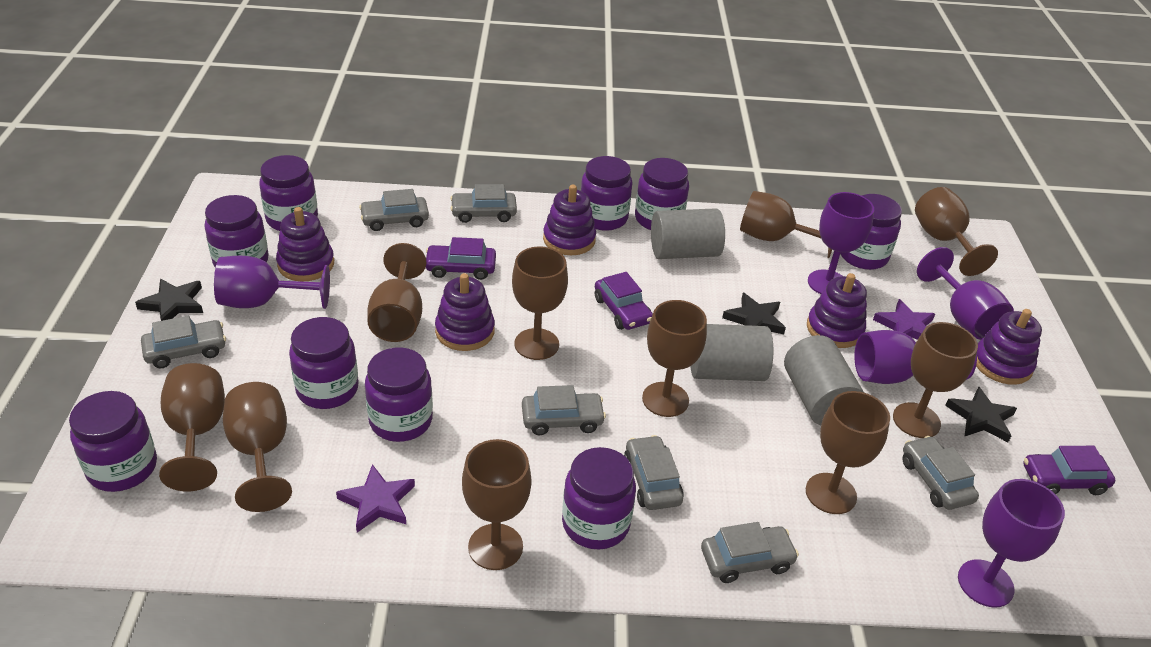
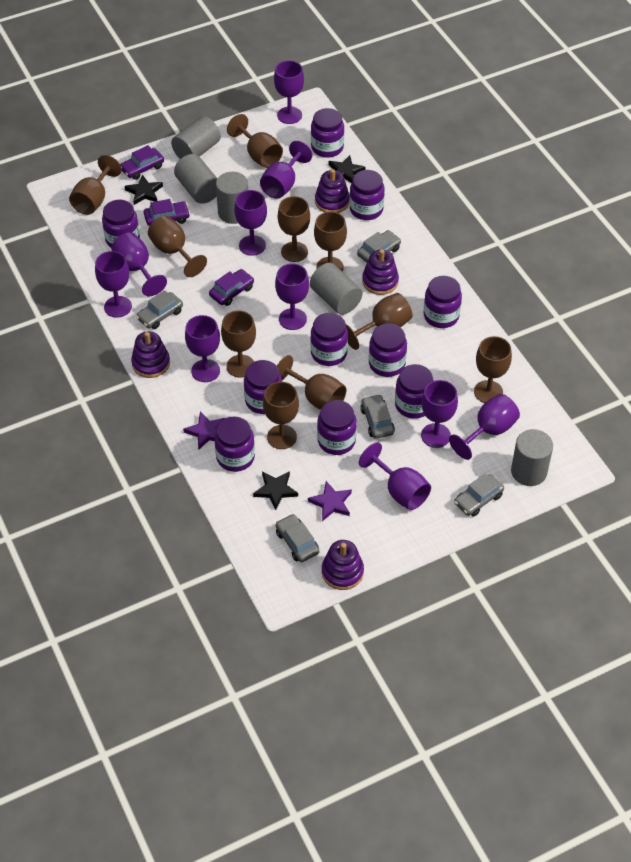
grey car: 7 -> 5
grey cylinder: 3 -> 5
purple goblet: 5 -> 10
purple jar: 9 -> 10
purple stacking toy: 5 -> 4

